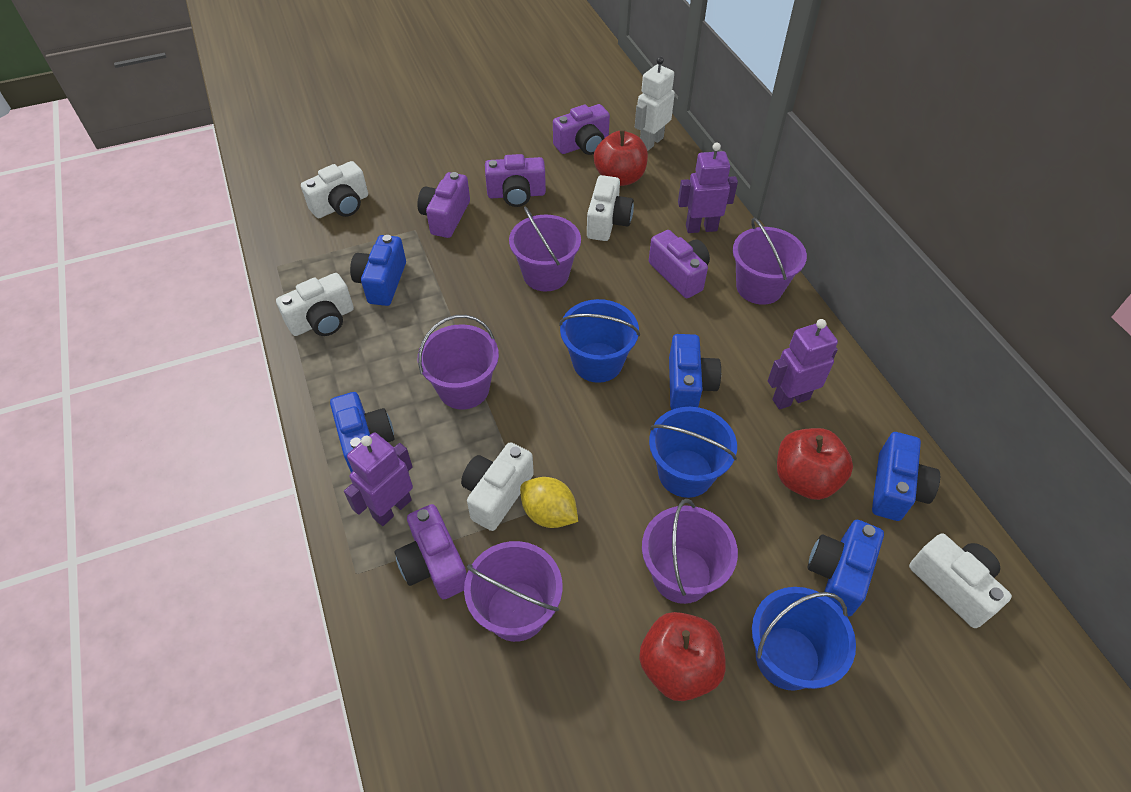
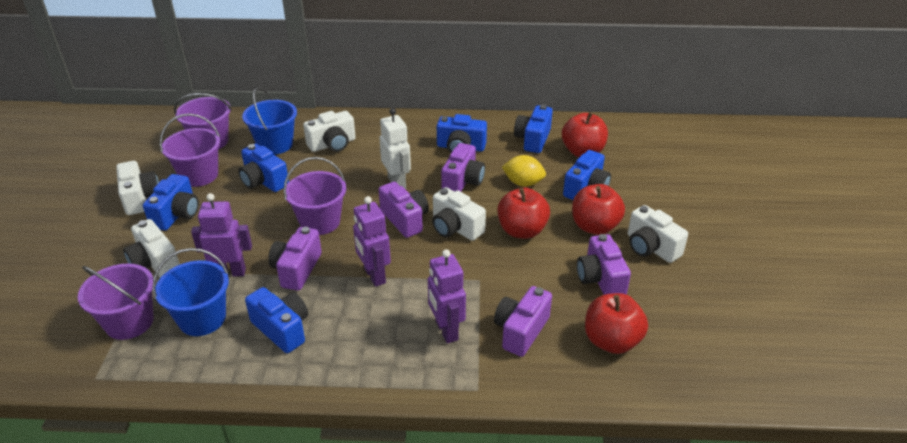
blue bucket: 3 -> 2
blue camera: 5 -> 6
purple bucket: 5 -> 4
red apple: 3 -> 4

